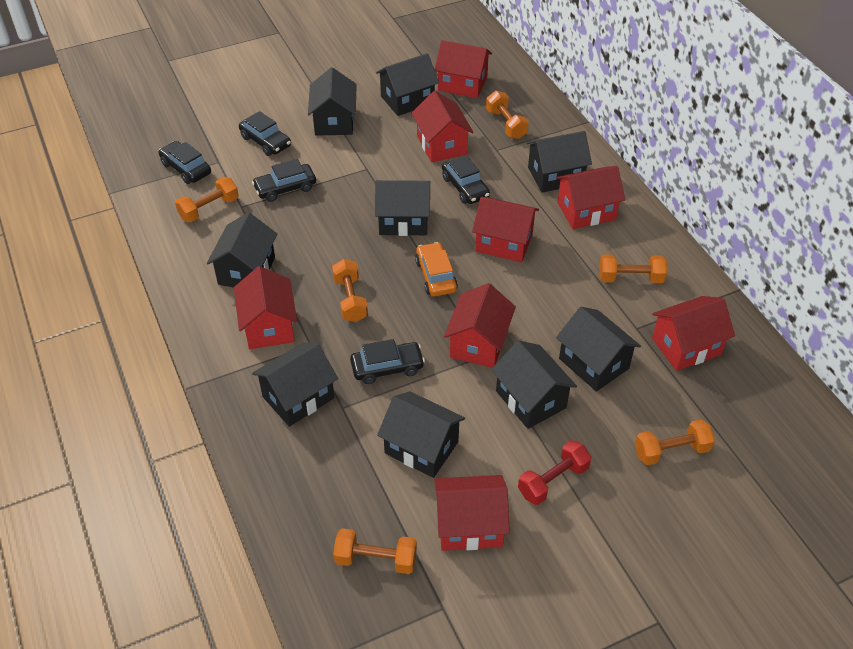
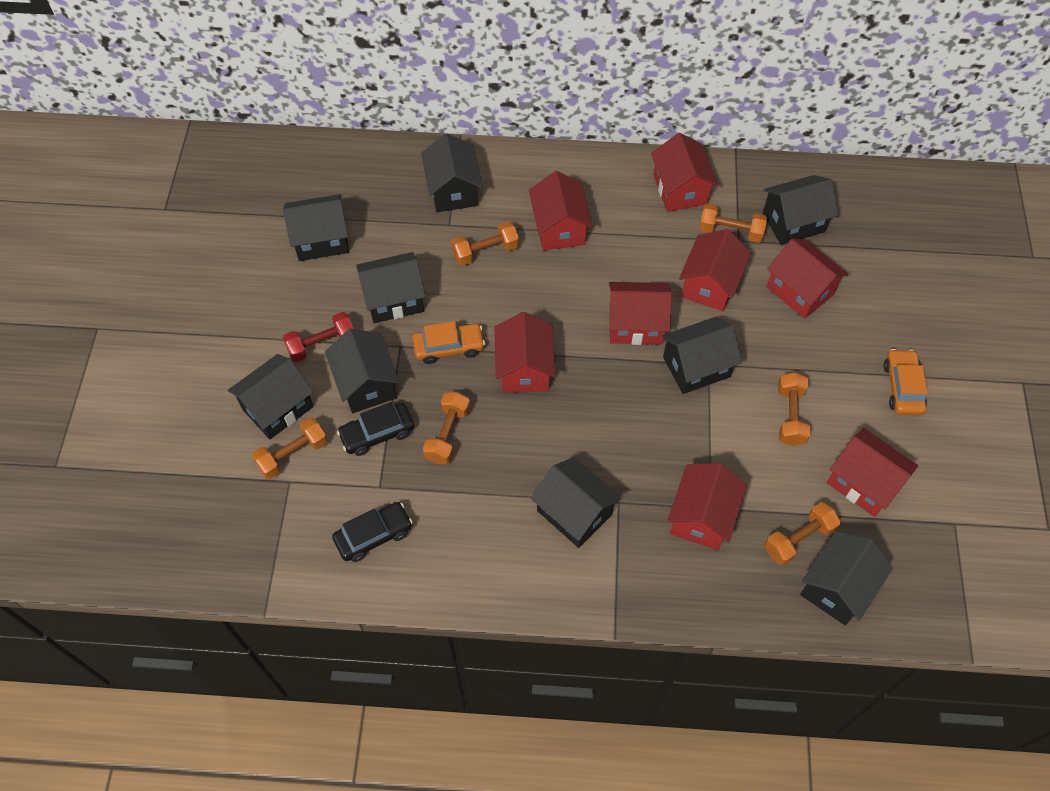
black car: 5 -> 2
orange car: 1 -> 2

